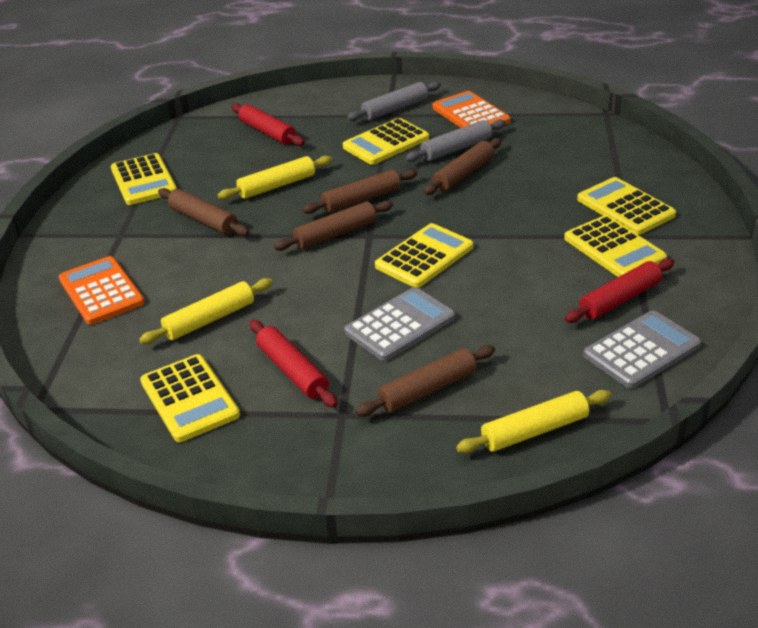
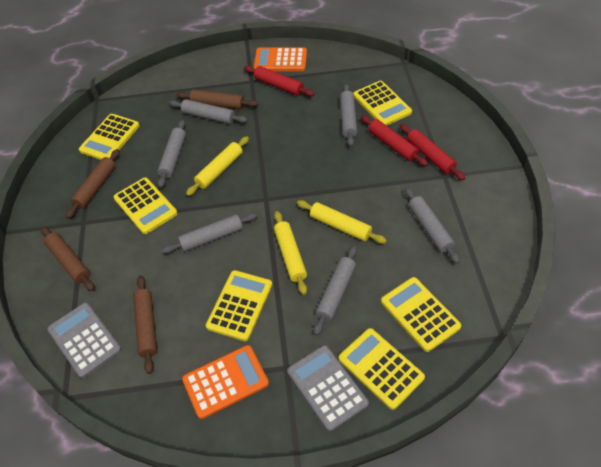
brown rolling pin: 5 -> 4
grey rolling pin: 2 -> 6

